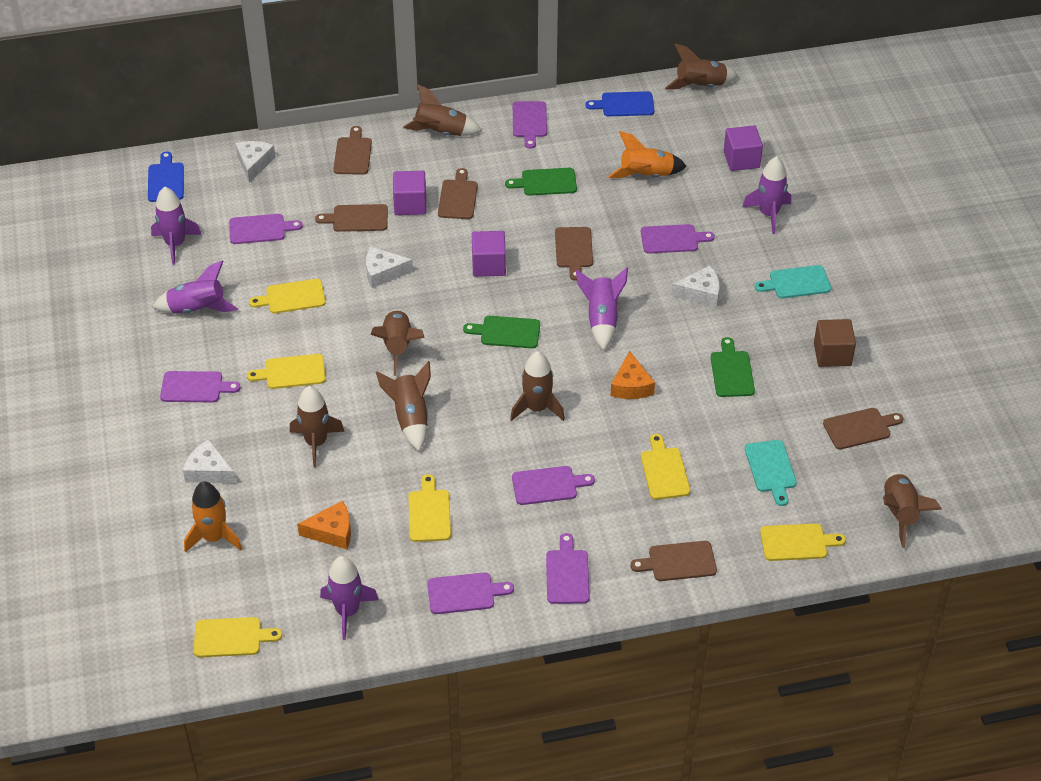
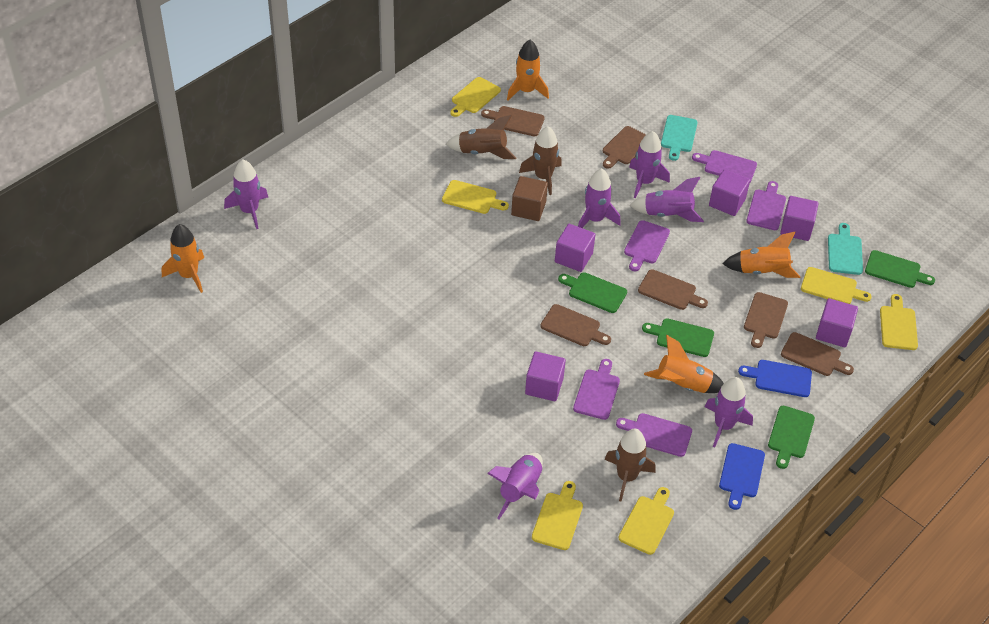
brown rocket: 7 -> 3
green cutting board: 3 -> 4
orange cheese: 2 -> 0
orange rocket: 2 -> 4
purple cube: 3 -> 5
purple cutting board: 7 -> 5
purple rocket: 5 -> 6
white cheese: 4 -> 0

